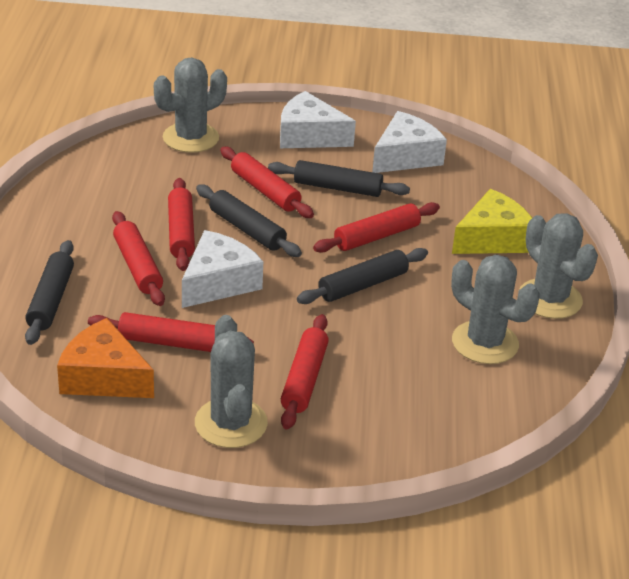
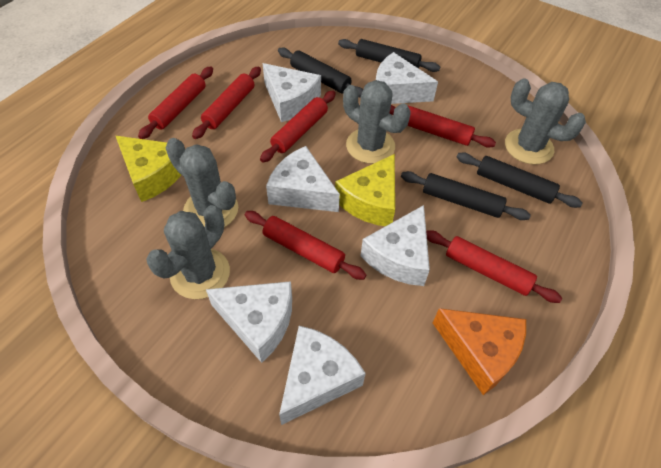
white cheese: 3 -> 6
yellow cheese: 1 -> 2

